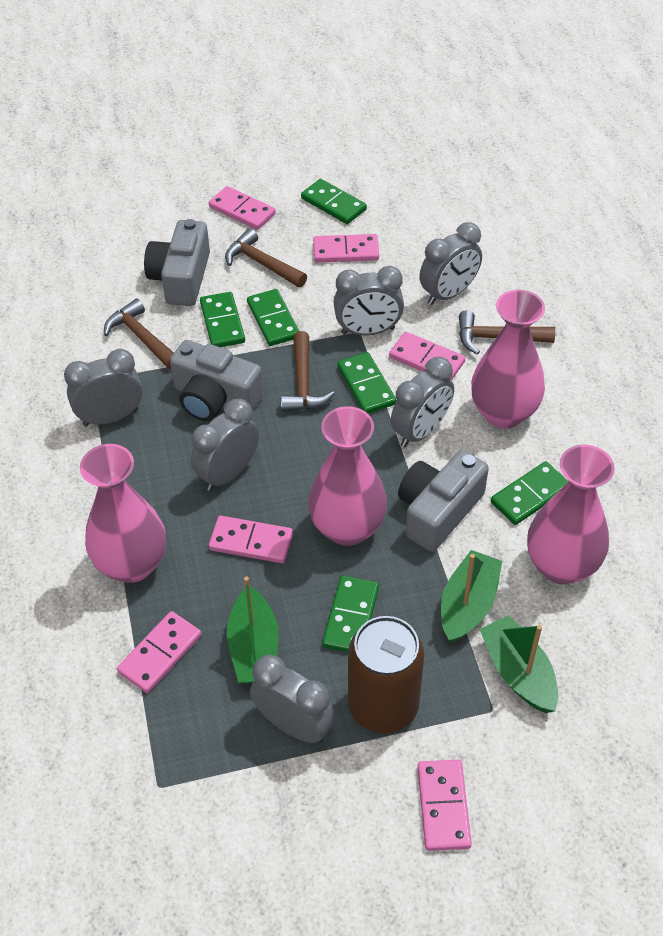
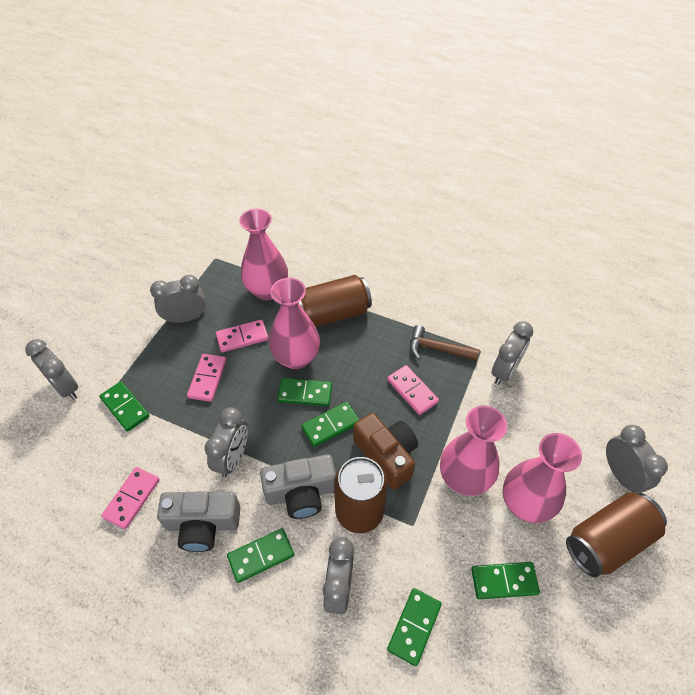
brown camera: 0 -> 1
brown can: 1 -> 3
brown hammer: 4 -> 1
green boat: 3 -> 0
grey camera: 3 -> 2
pink domino: 6 -> 4

